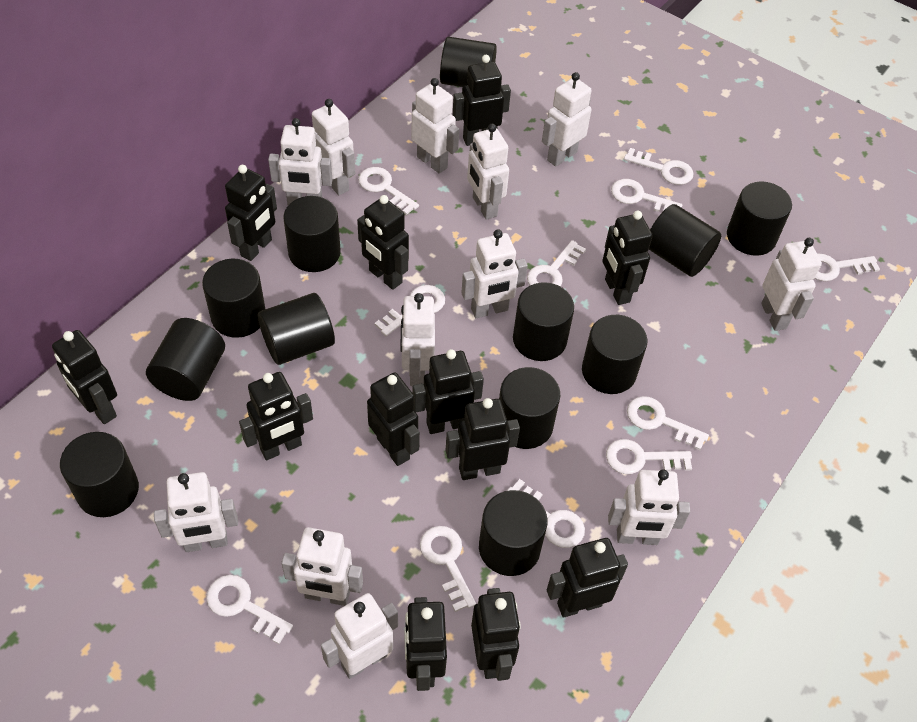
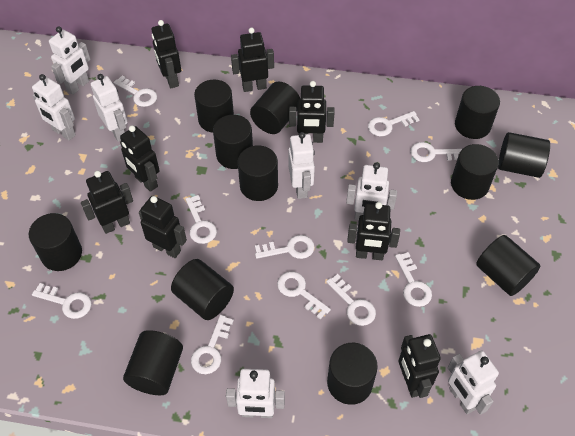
black robot: 12 -> 8
white key: 11 -> 10
white robot: 12 -> 7

